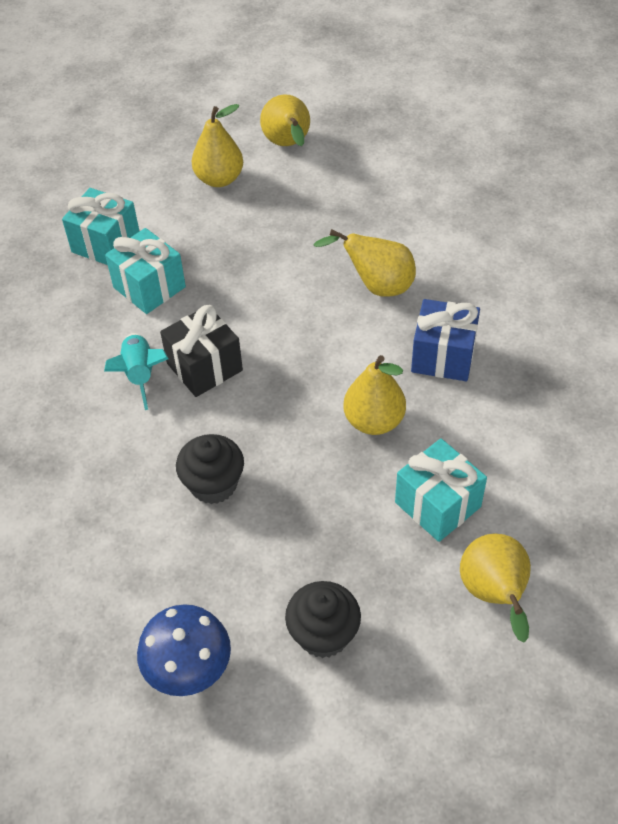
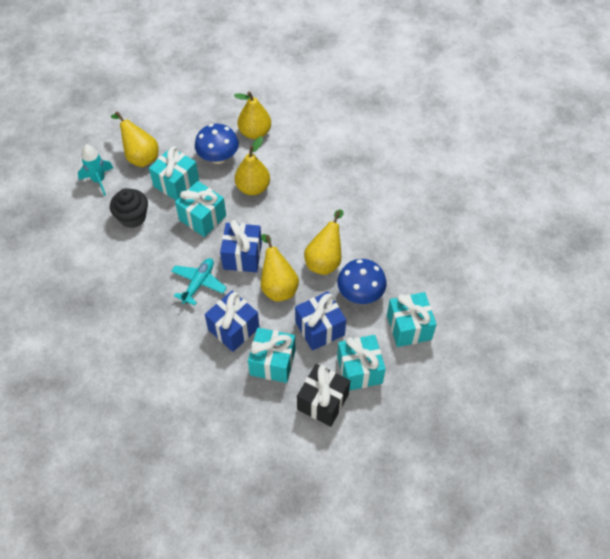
black cupcake: 2 -> 1
blue gift: 1 -> 3
blue mushroom: 1 -> 2
turquoise gift: 3 -> 5
turquoise plane: 0 -> 1

